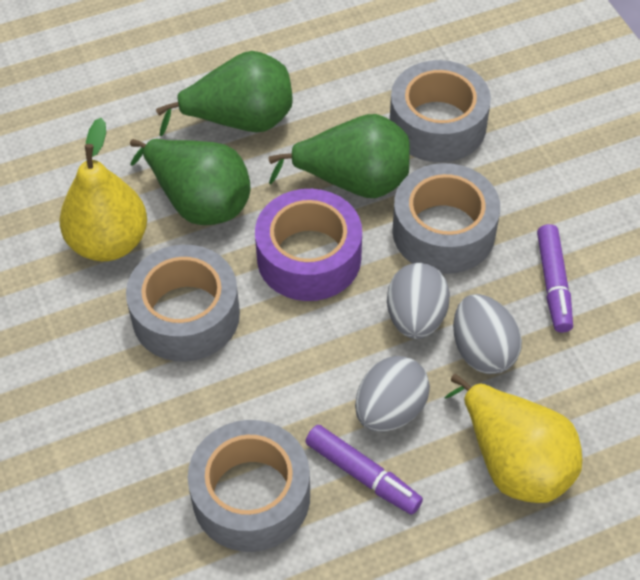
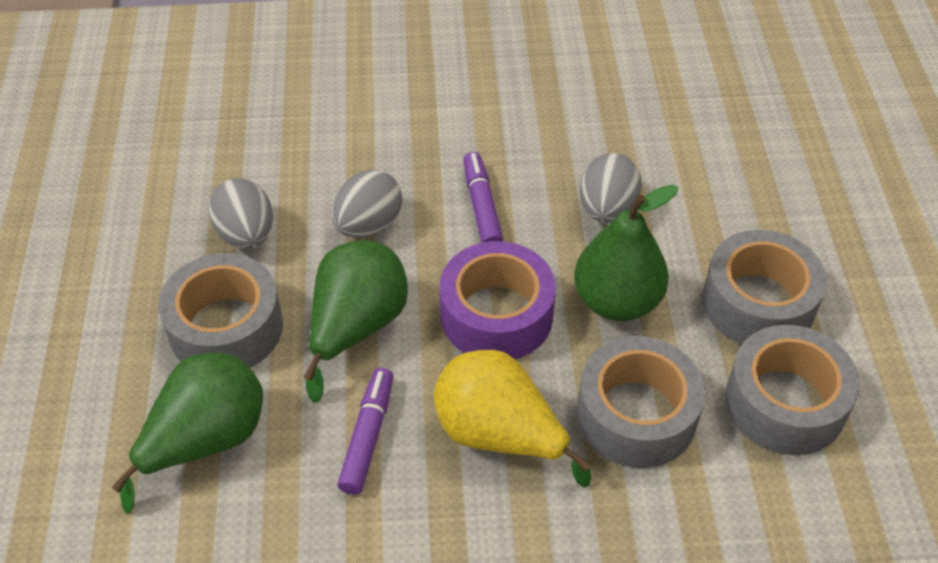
yellow pear: 2 -> 1

